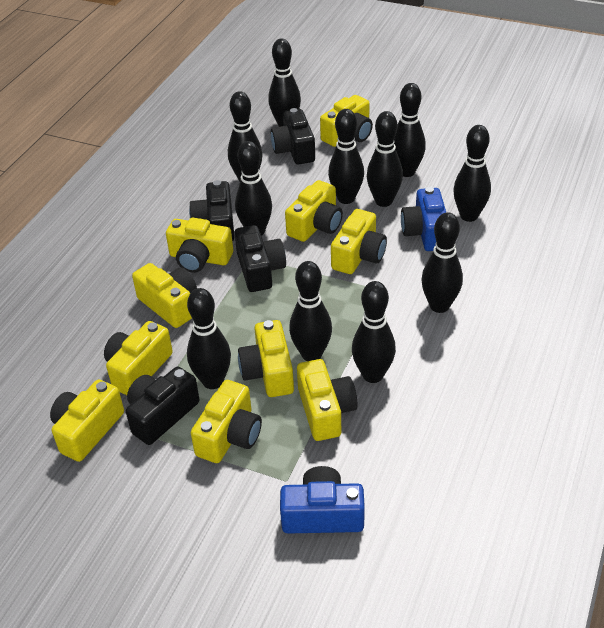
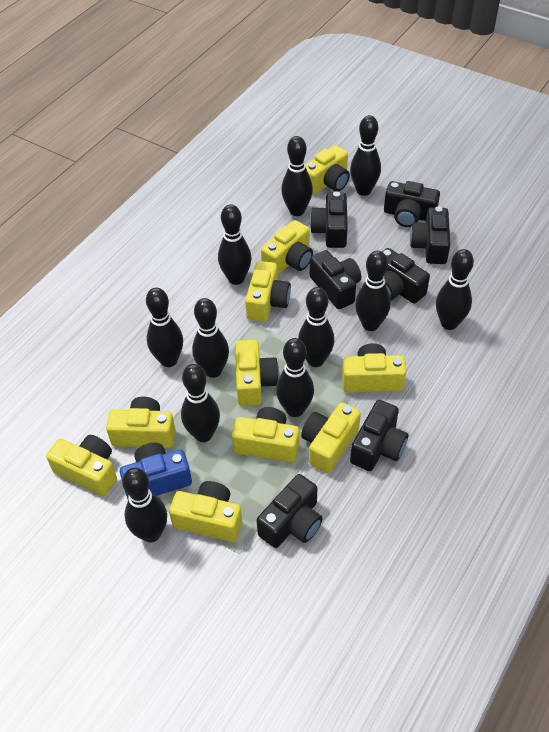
black camera: 4 -> 7
blue camera: 2 -> 1

